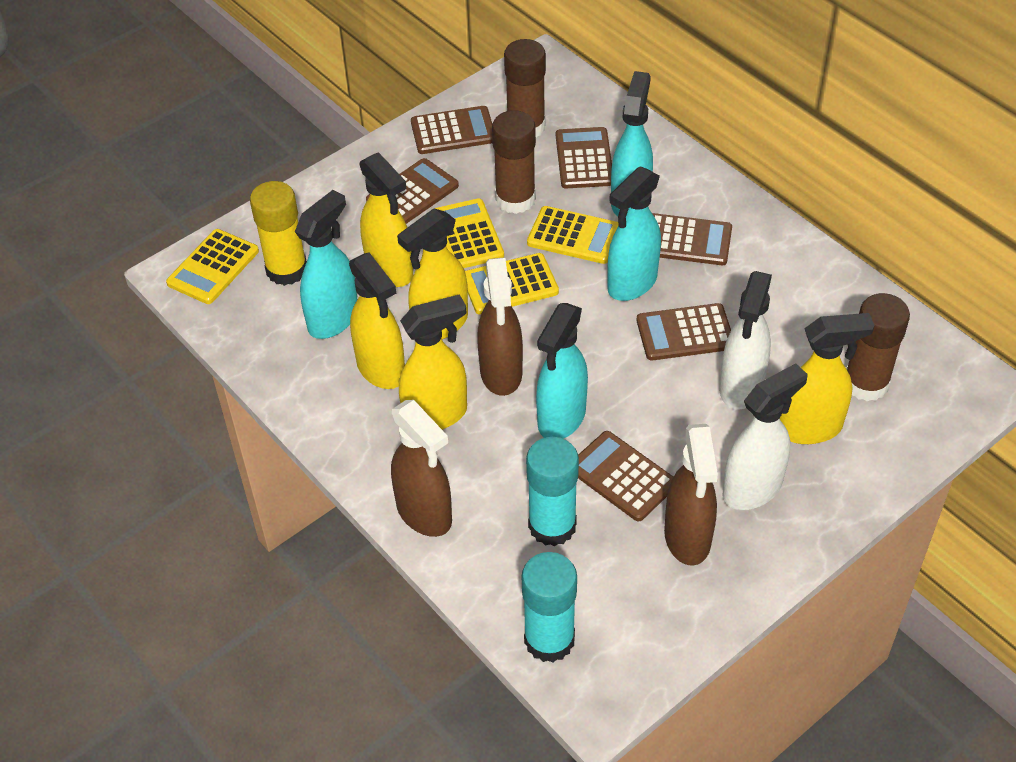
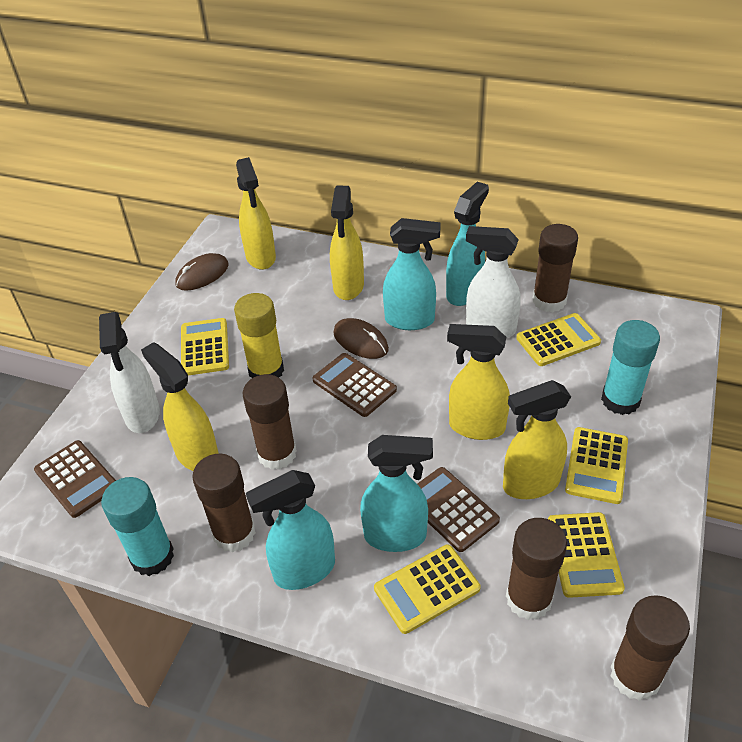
brown calculator: 6 -> 3
brown glue stick: 3 -> 5
brown mouse: 0 -> 2
brown spray bottle: 3 -> 0
yellow calculator: 4 -> 5

